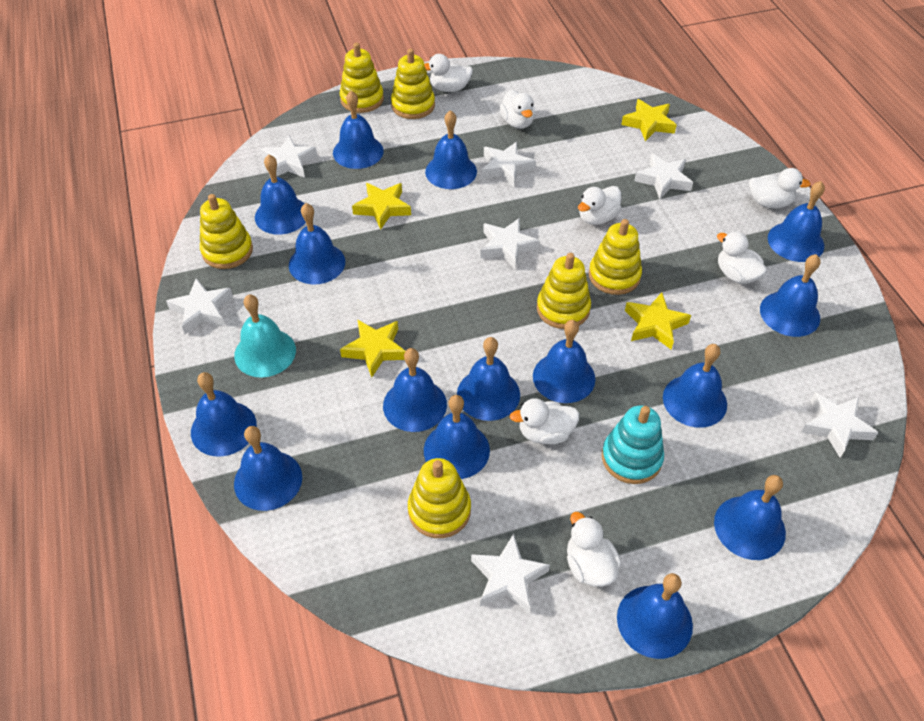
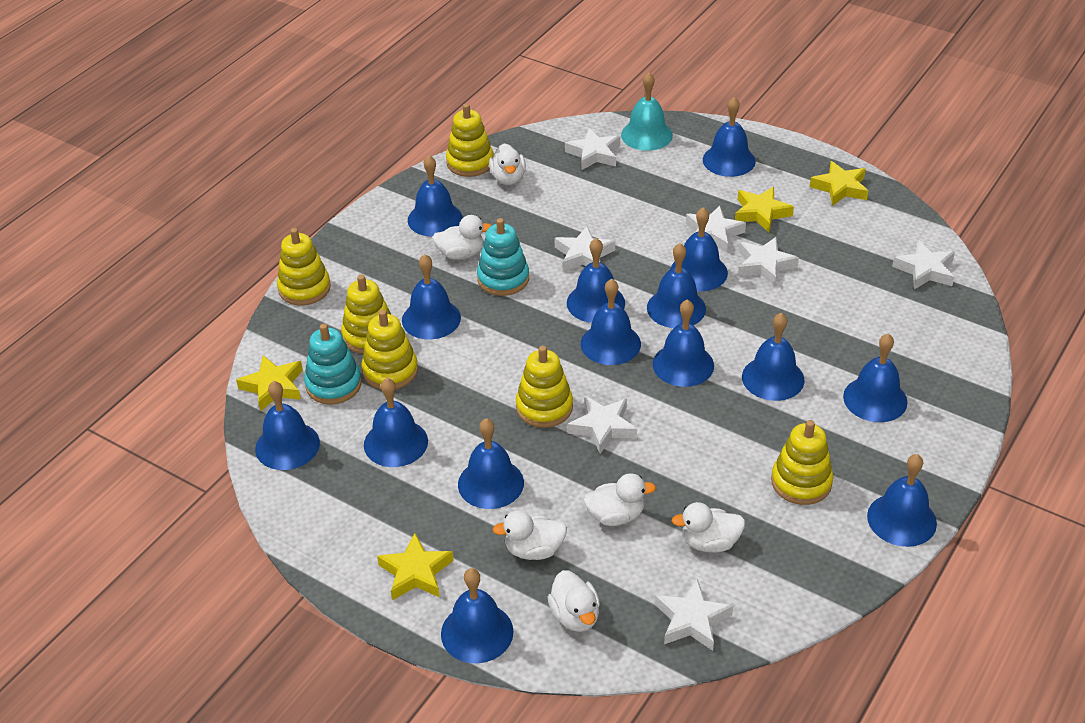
turquoise stacking toy: 1 -> 2
white duck: 7 -> 6

